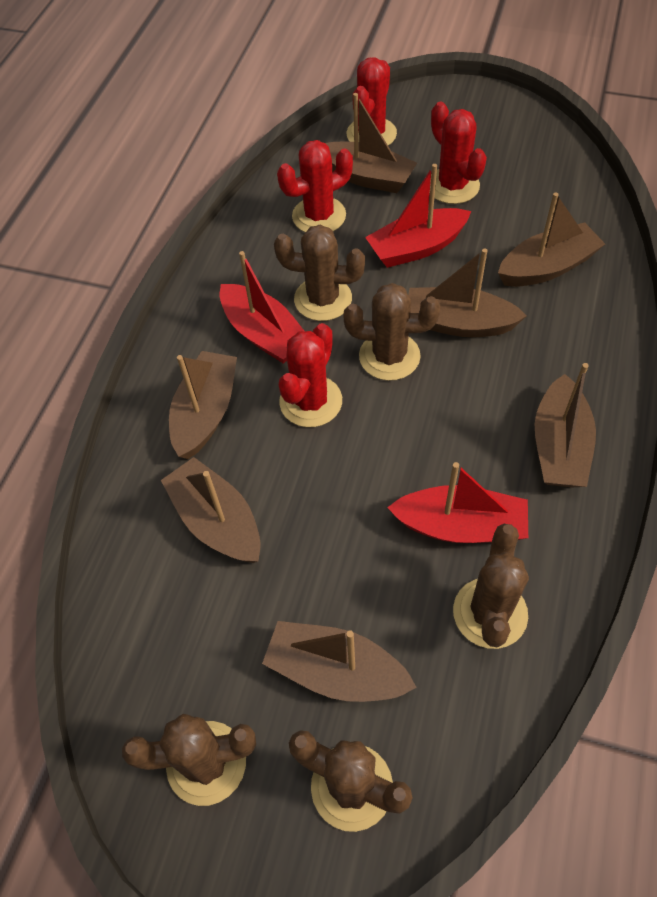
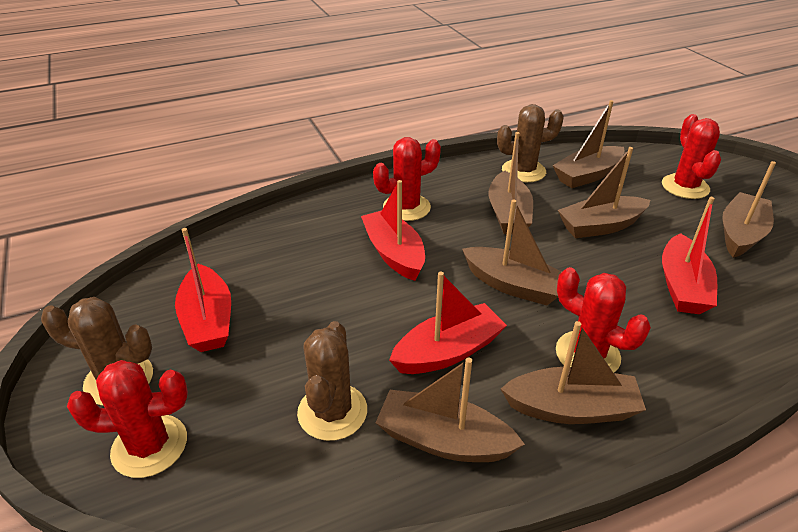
brown cactus: 5 -> 3
red boat: 3 -> 4

